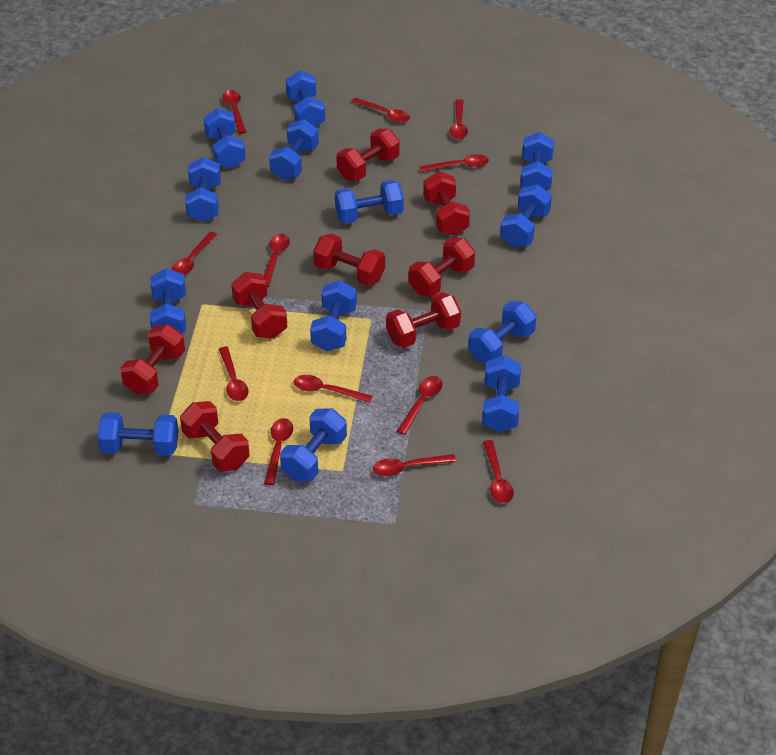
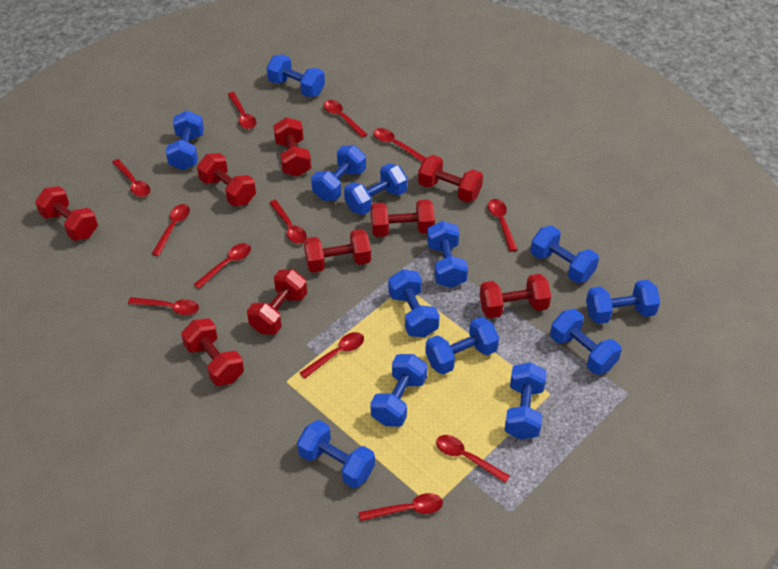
red dumbbell: 8 -> 9

